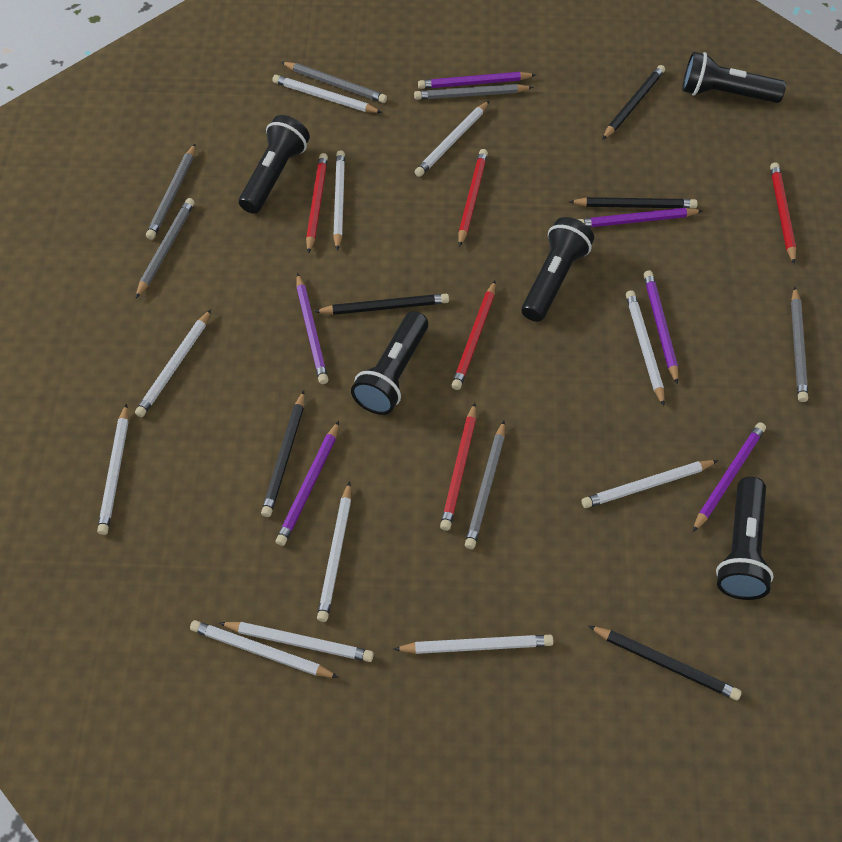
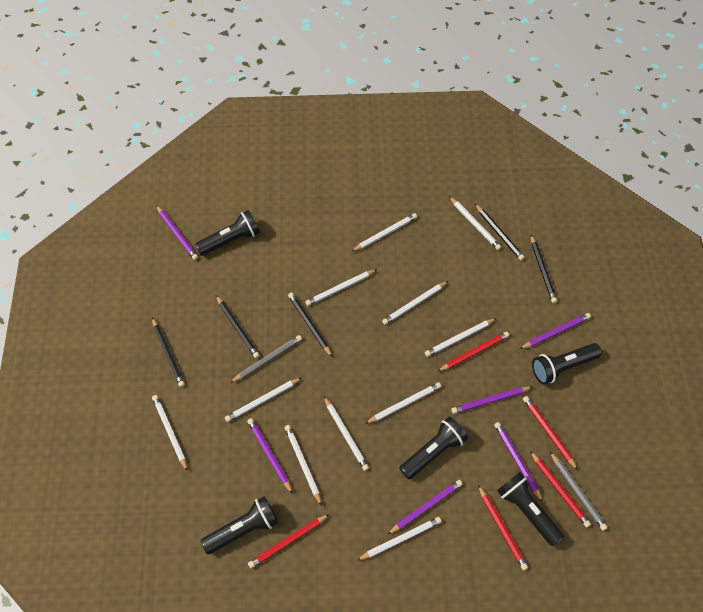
grey pencil: 6 -> 2

